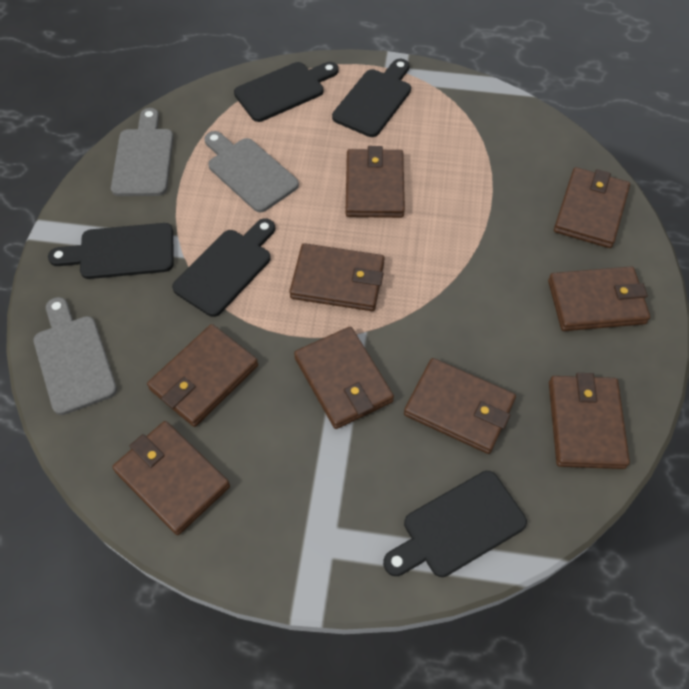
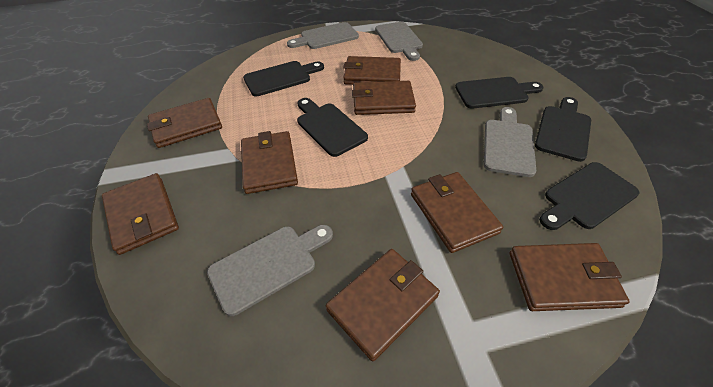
brown wallet: 9 -> 8
grey cutting board: 3 -> 4

